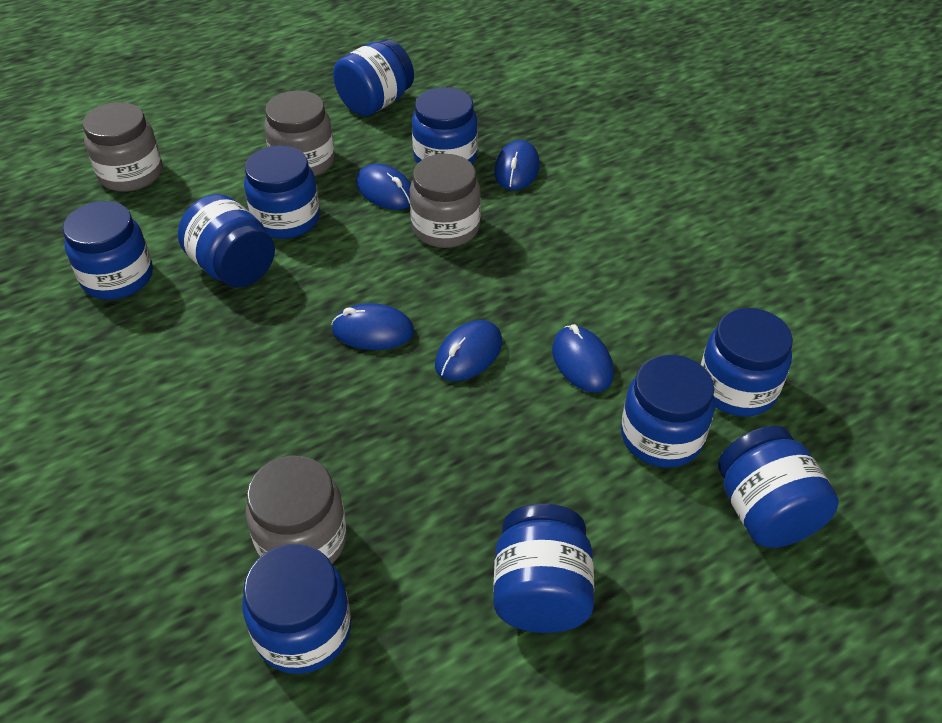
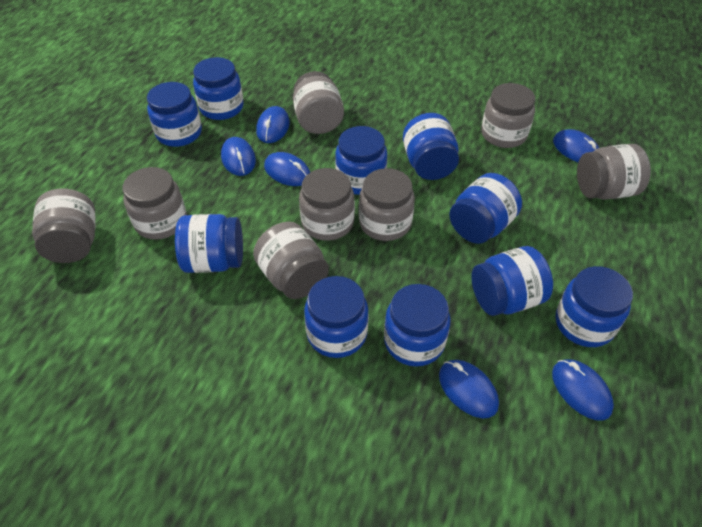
blue mouse: 5 -> 6
grey jar: 4 -> 8

